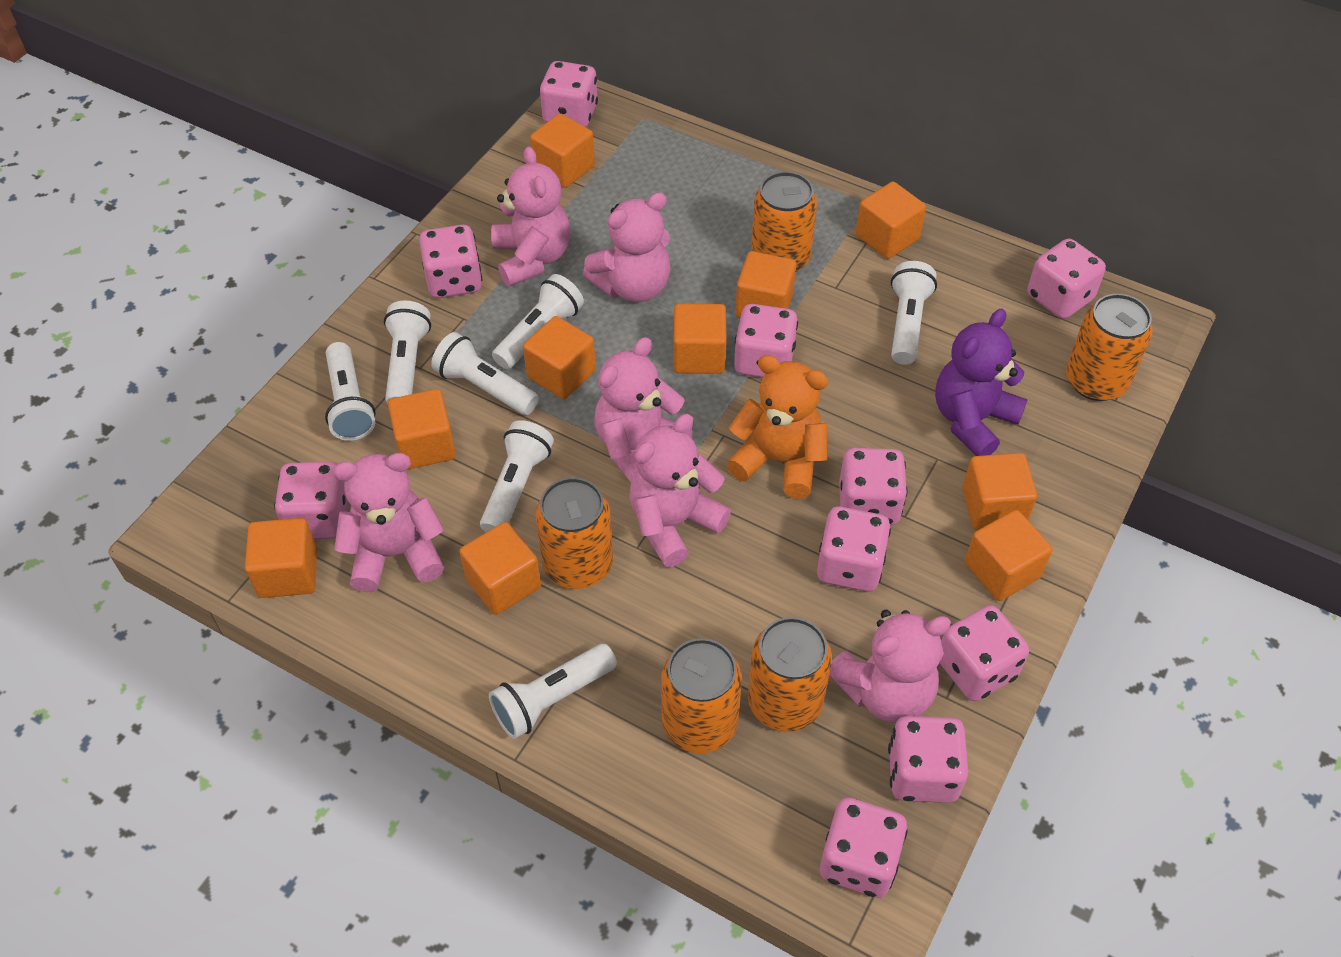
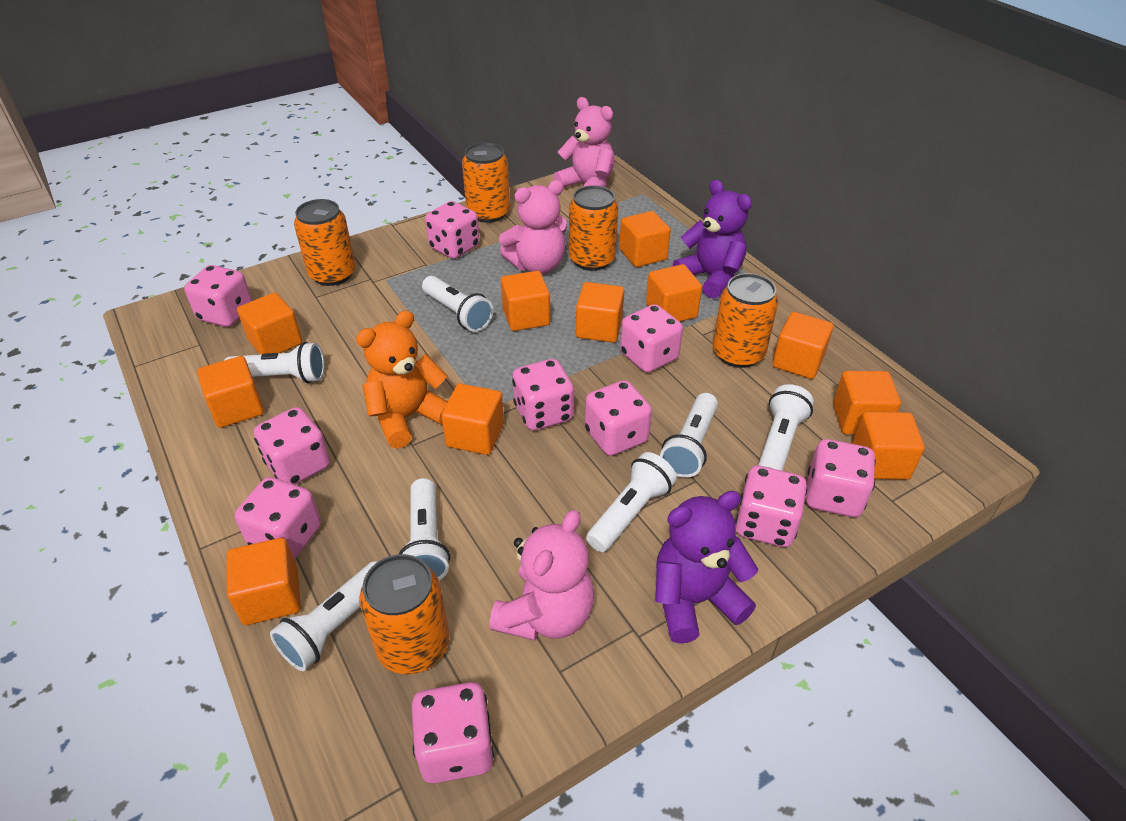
orange cube: 10 -> 11
pink teddy bear: 6 -> 3
purple teddy bear: 1 -> 2

